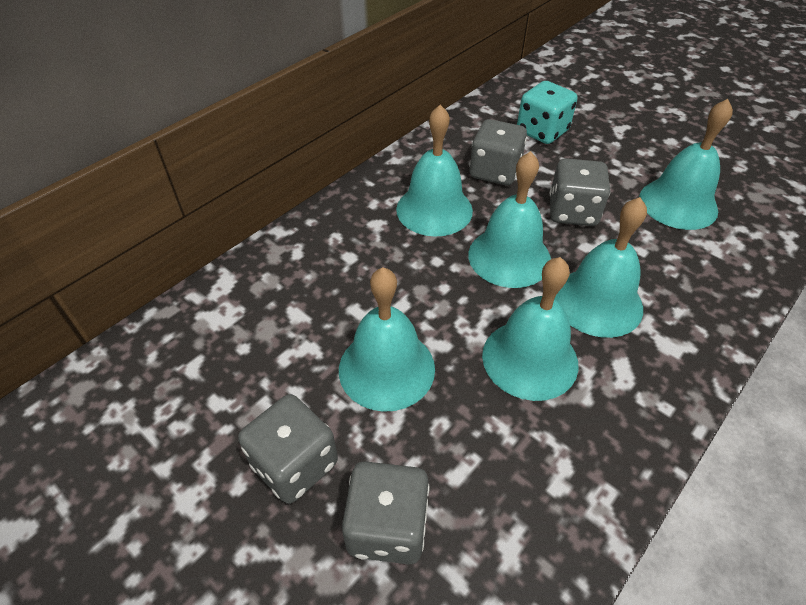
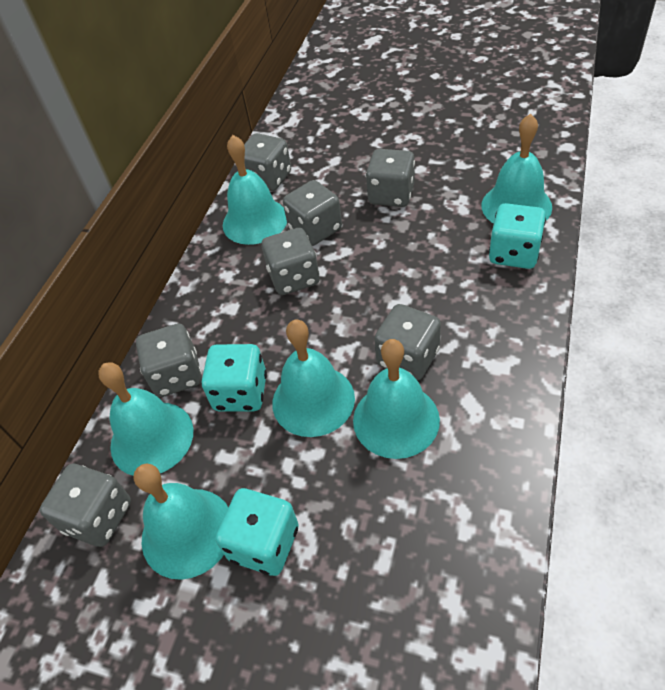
grey dice: 4 -> 7
turquoise dice: 1 -> 3

